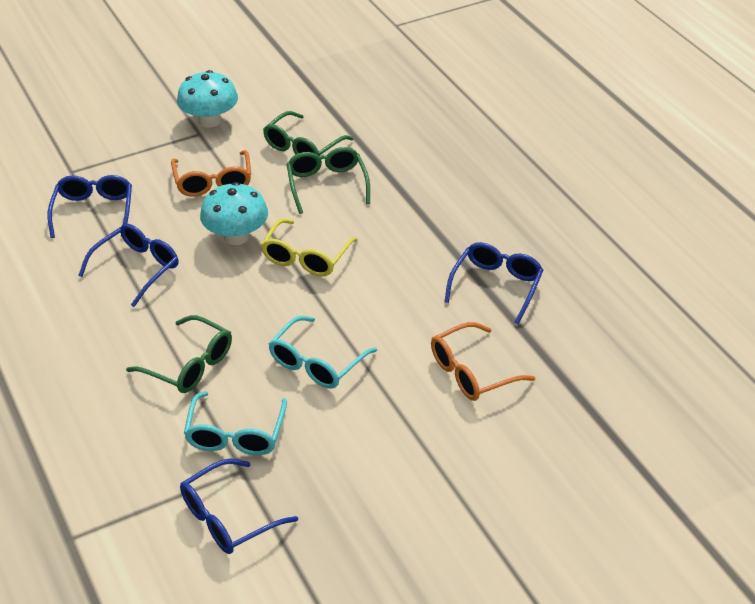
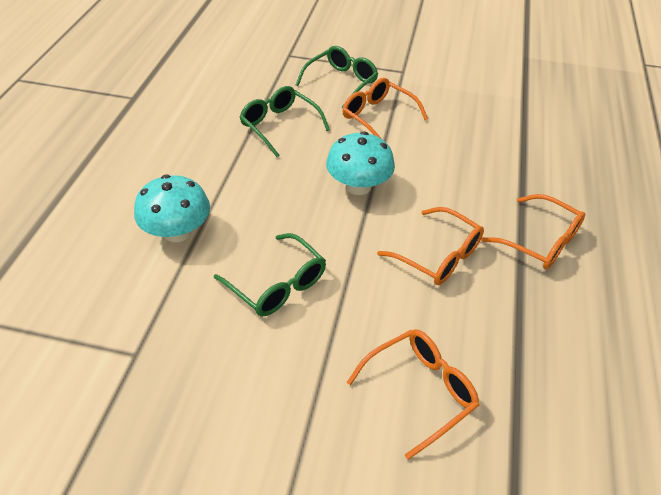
blue glasses: 4 -> 0
orange glasses: 2 -> 4
turquoise glasses: 2 -> 0
yellow glasses: 1 -> 0

